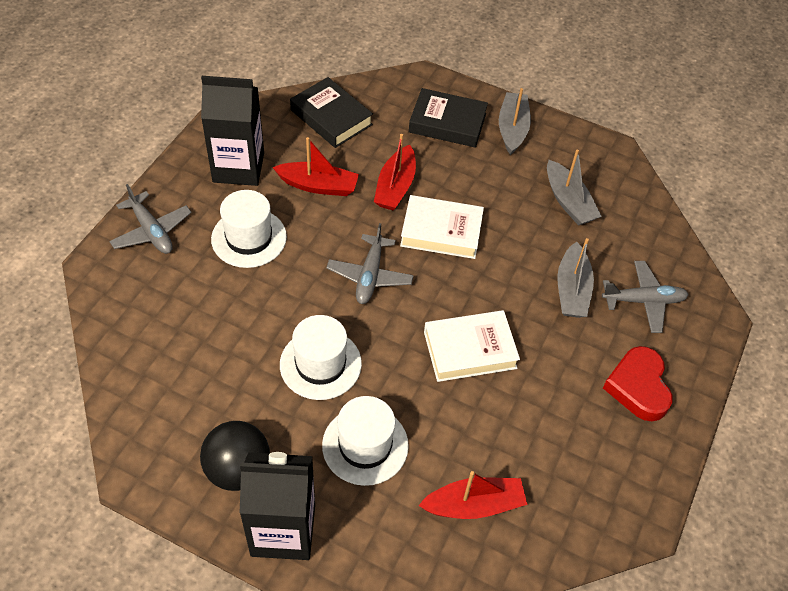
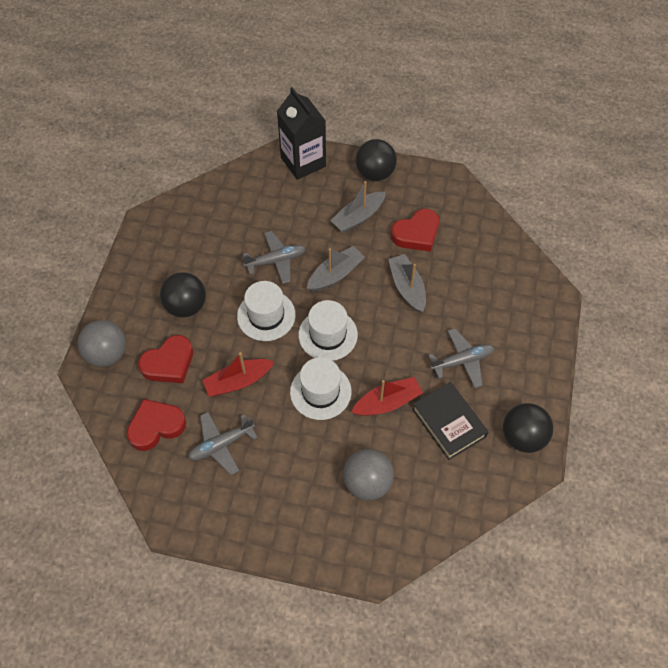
black ball: 1 -> 3
black book: 2 -> 1
black carton: 2 -> 1
grey ball: 0 -> 2
red boat: 3 -> 2
red heart: 1 -> 3
white book: 2 -> 0

